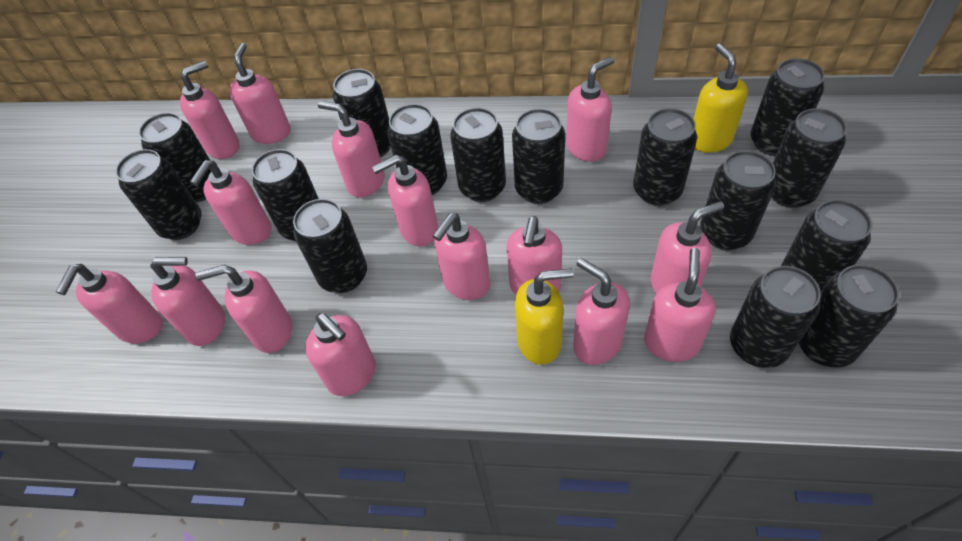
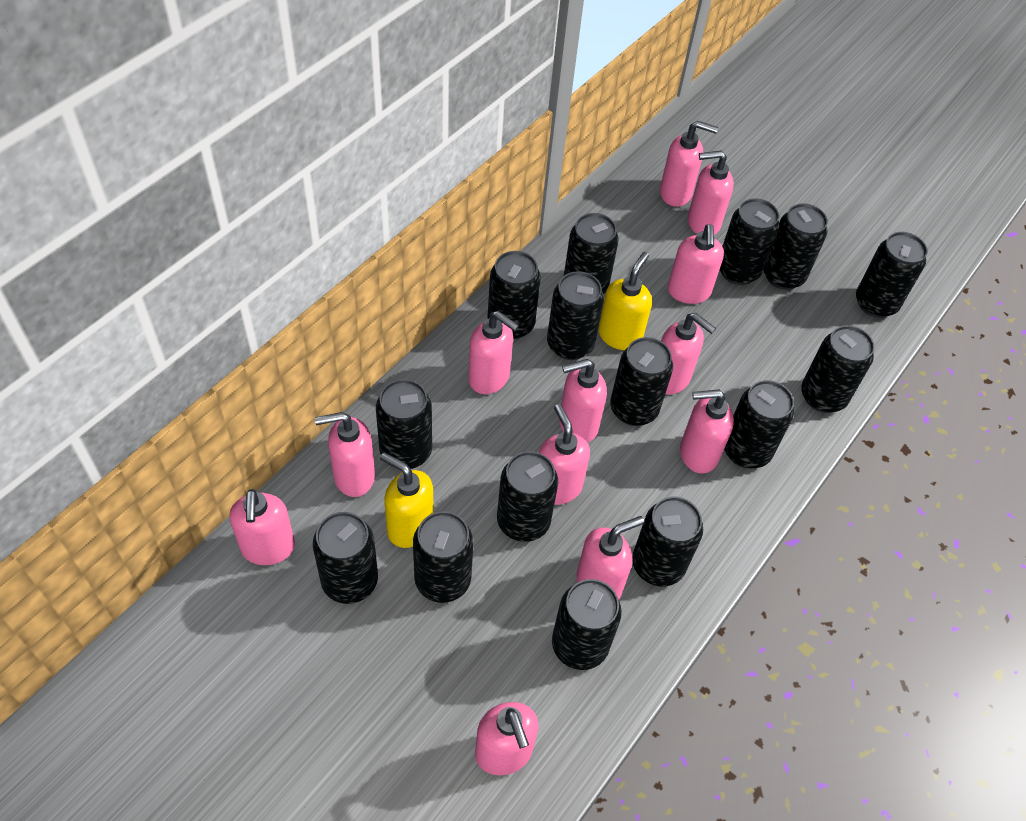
pink soap dispenser: 15 -> 12

